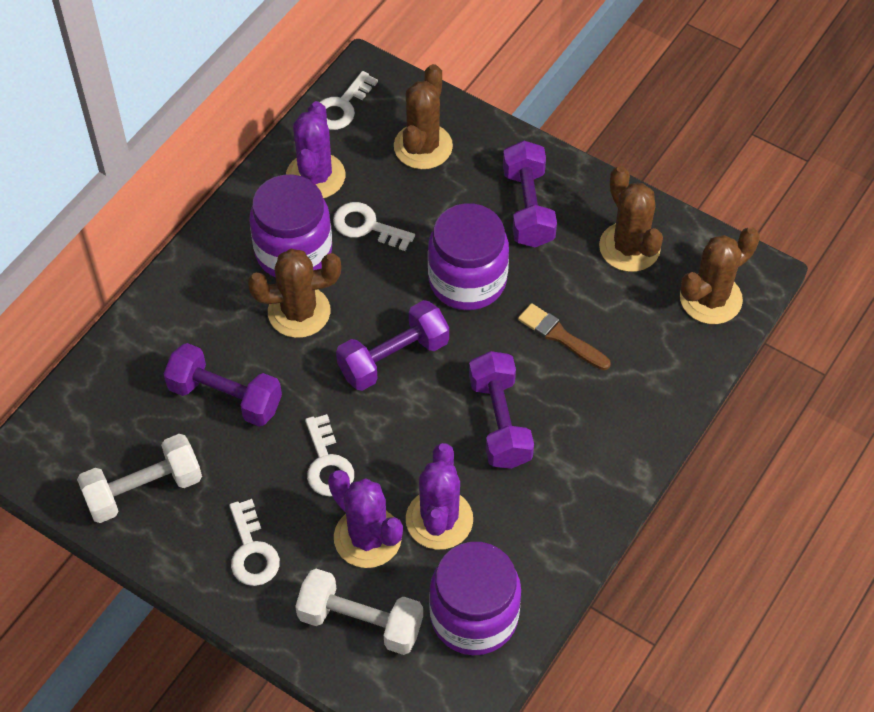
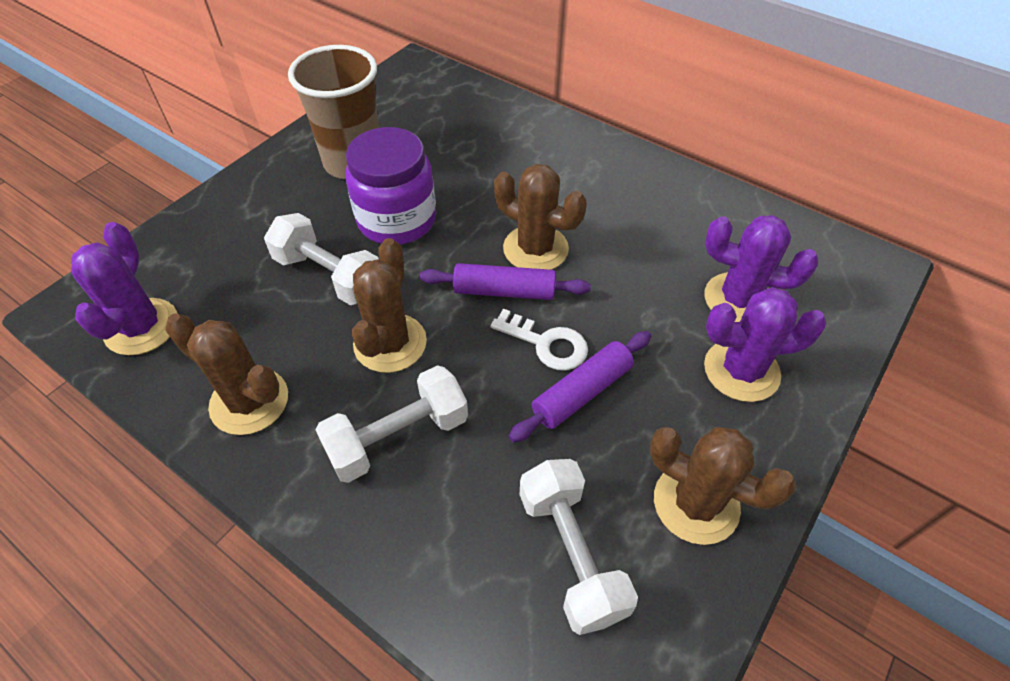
brown brush: 1 -> 0
brown cup: 0 -> 1
purple dumbbell: 4 -> 0
purple jar: 3 -> 1
purple rolling pin: 0 -> 2
white dumbbell: 2 -> 3
white key: 4 -> 1

